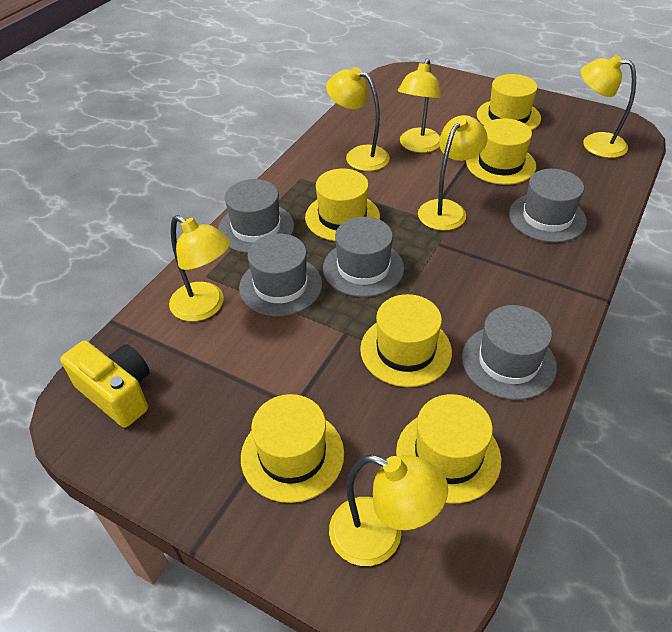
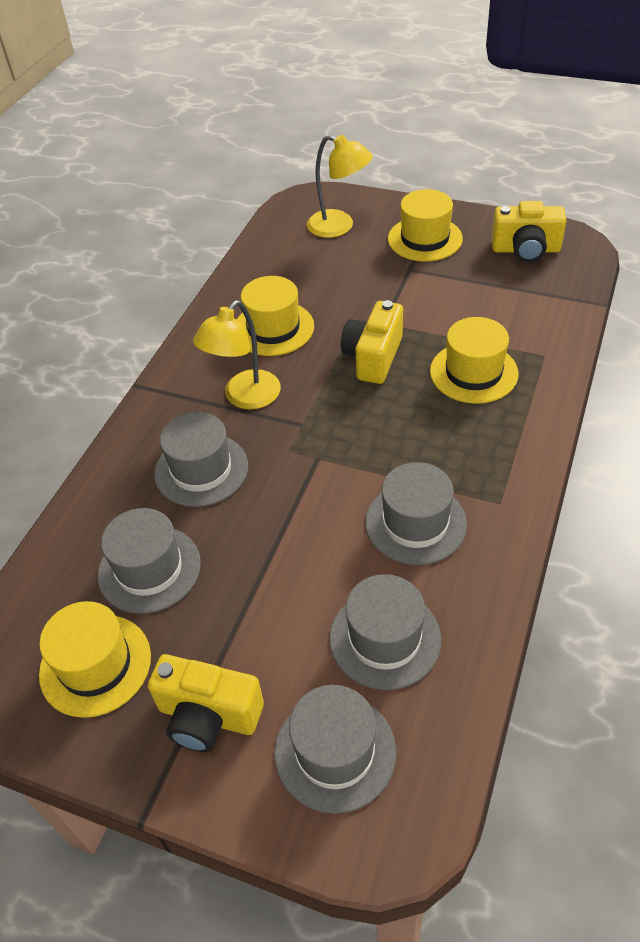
yellow camera: 1 -> 3
yellow hat: 6 -> 4
yellow lamp: 6 -> 2

